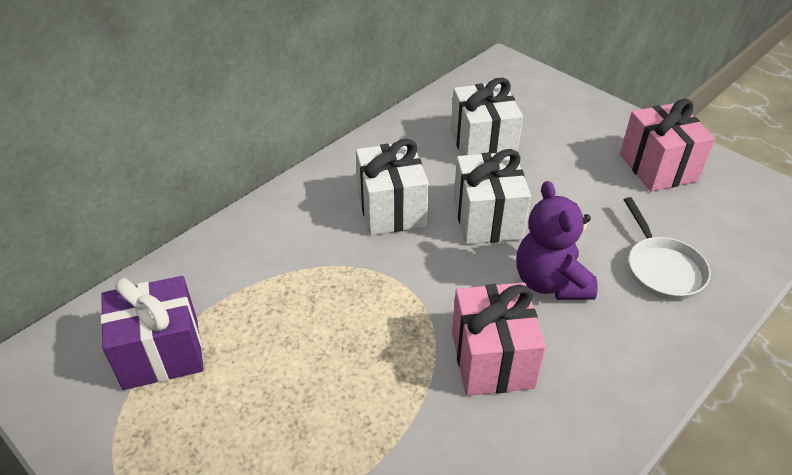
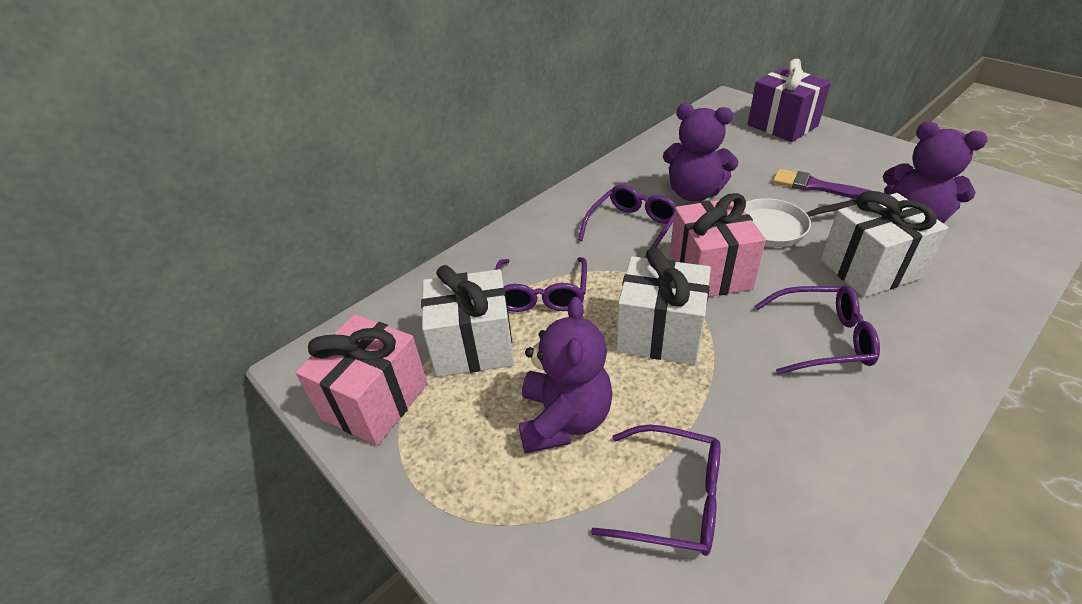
purple brush: 0 -> 1
purple glasses: 0 -> 4
purple teddy bear: 1 -> 3

